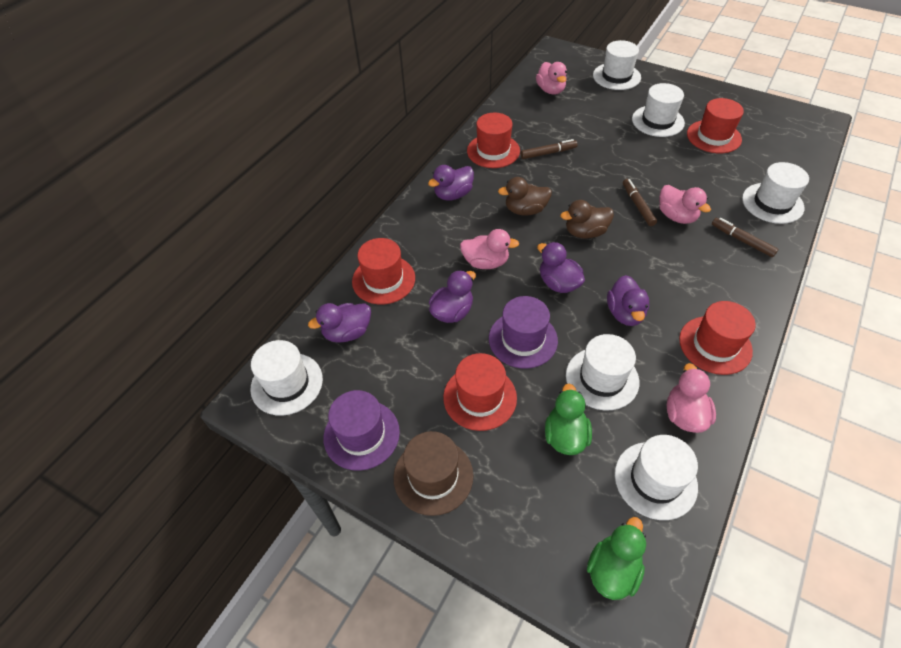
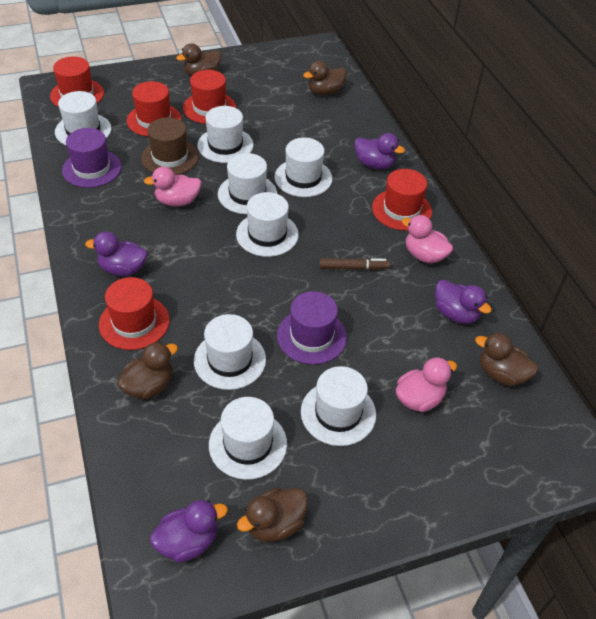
brown duck: 2 -> 5
brown marker: 3 -> 1
green duck: 2 -> 0
pink duck: 4 -> 3
purple duck: 5 -> 4
white hat: 6 -> 8

